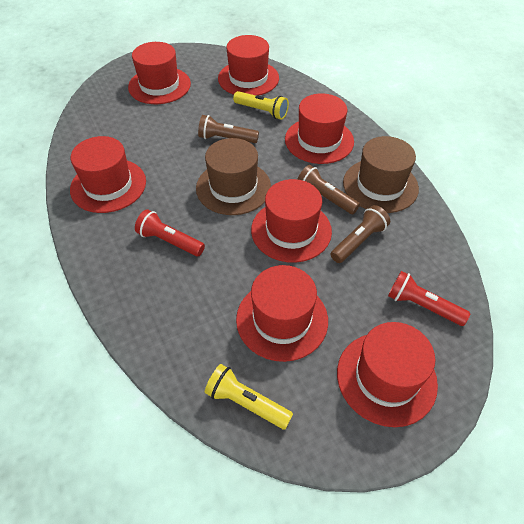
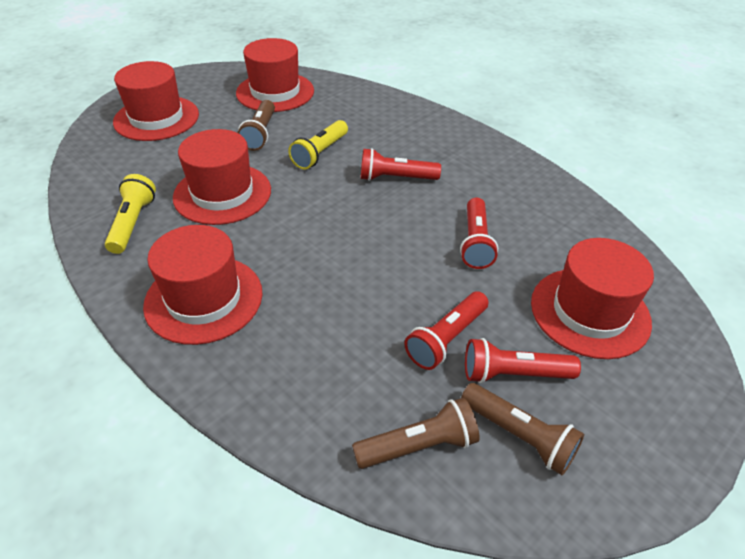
brown hat: 2 -> 0
red flashlight: 2 -> 4
red hat: 7 -> 5

